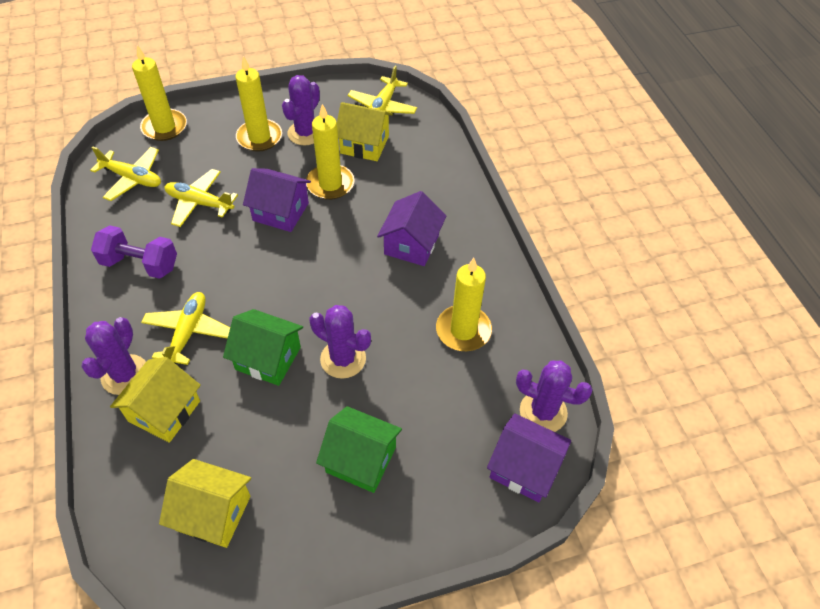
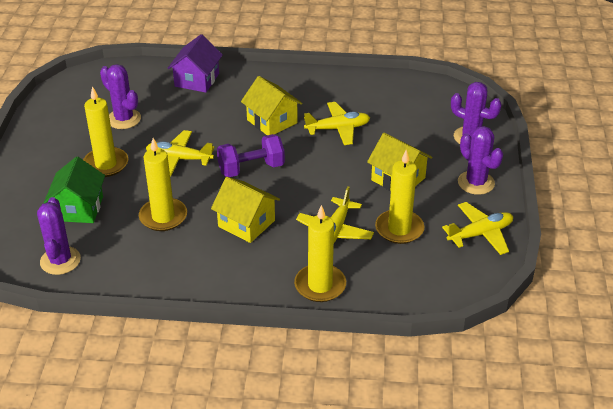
green house: 2 -> 1
purple house: 3 -> 1

